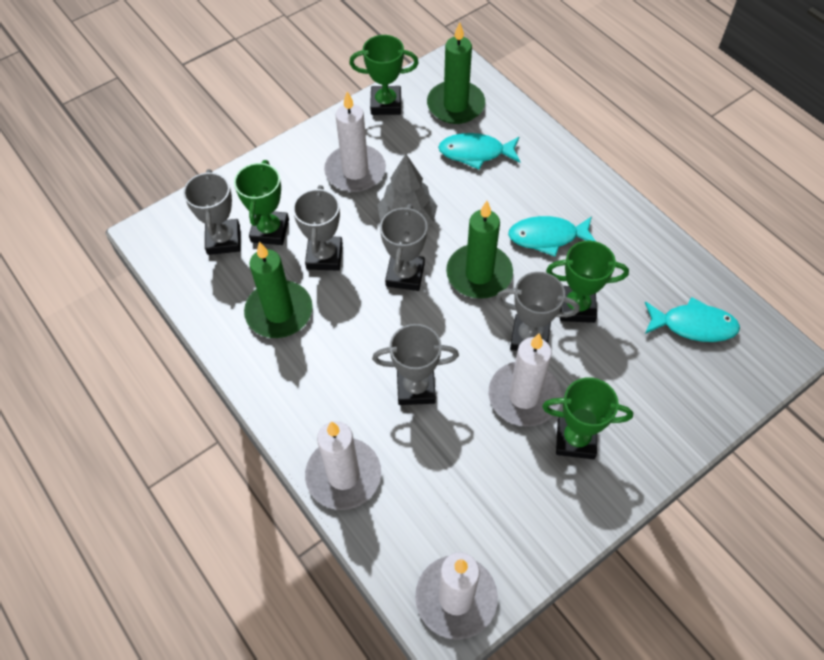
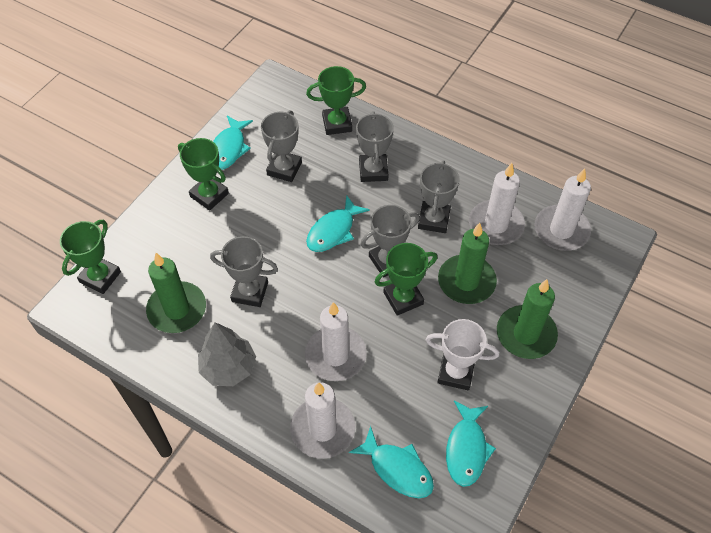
turquoise fish: 3 -> 4
white trophy: 0 -> 1

